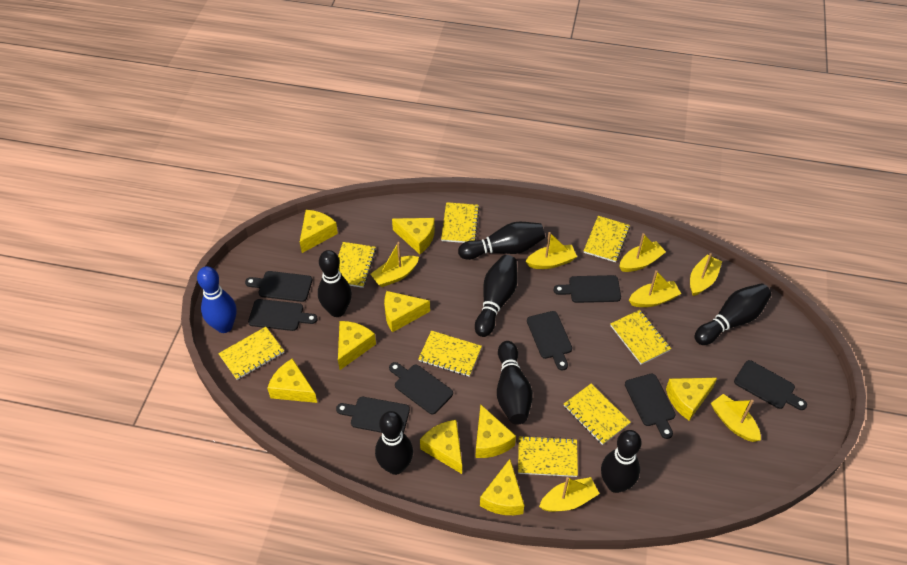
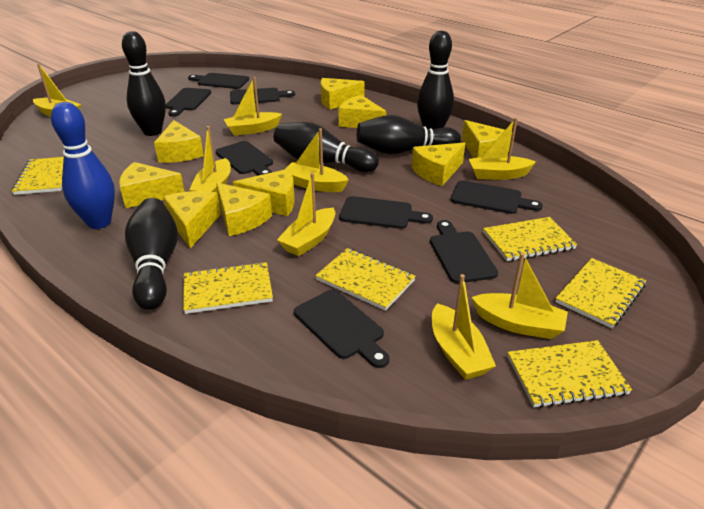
black bowling pin: 7 -> 5
yellow boat: 7 -> 8
yellow notebook: 8 -> 6

